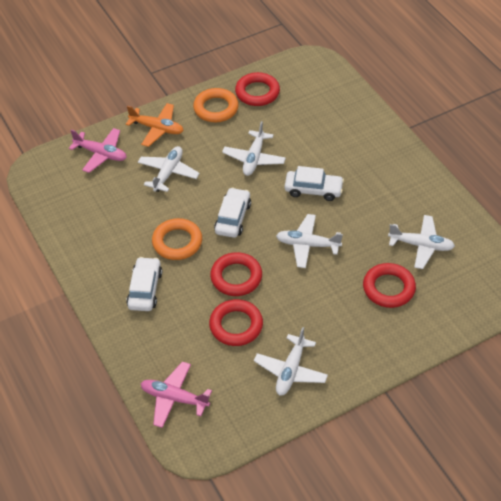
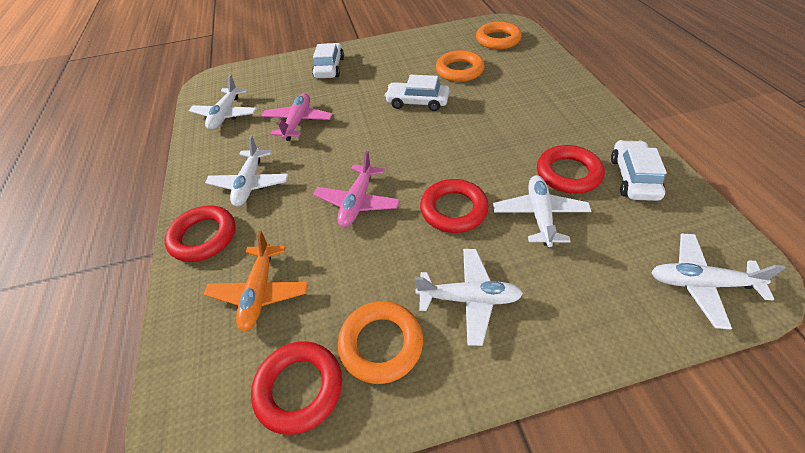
orange ring: 2 -> 3

